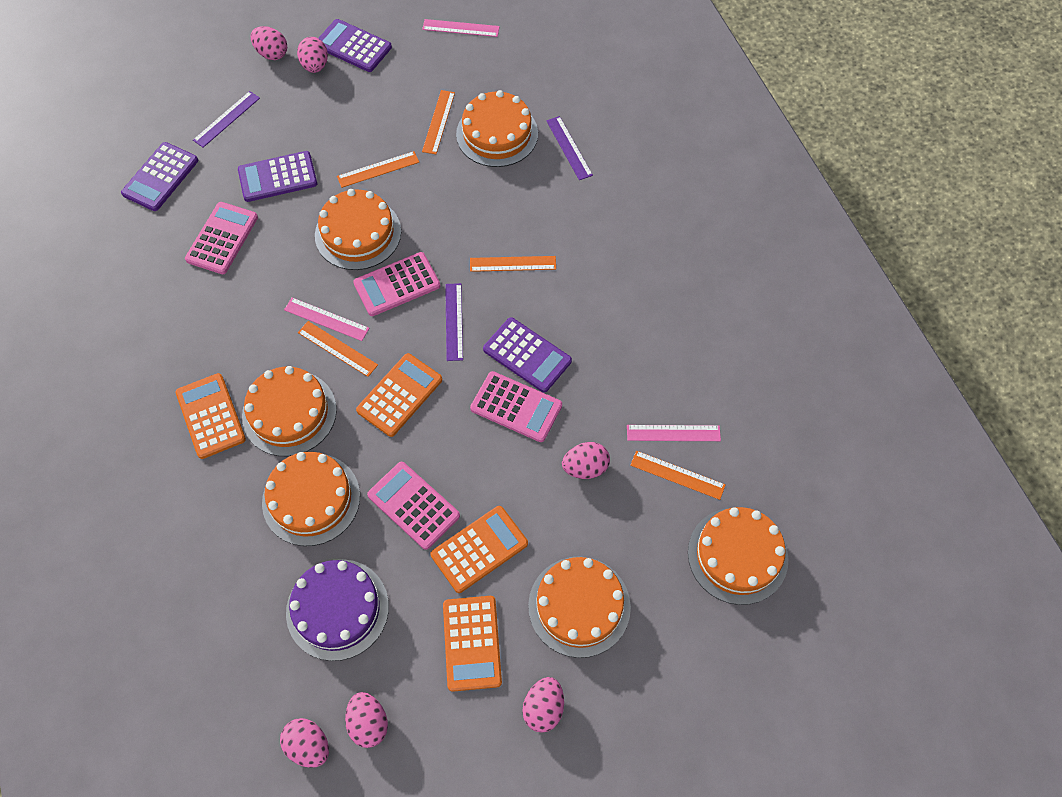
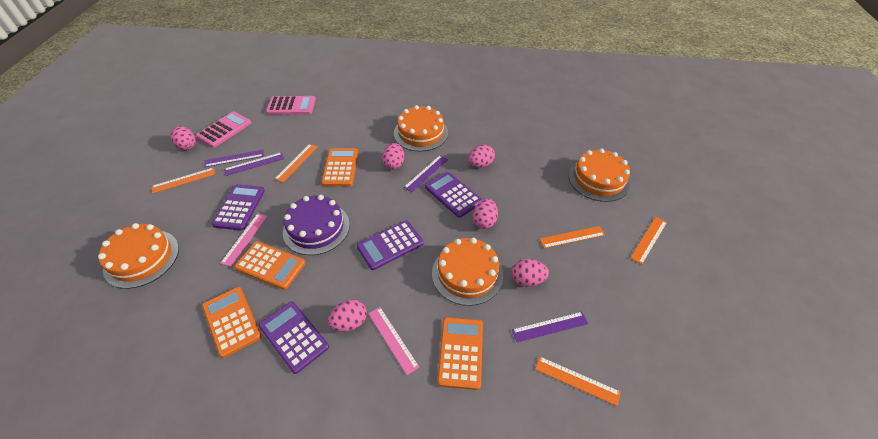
orange cake: 6 -> 4
pink calculator: 4 -> 2
pink ruler: 3 -> 2
purple ruler: 3 -> 4

